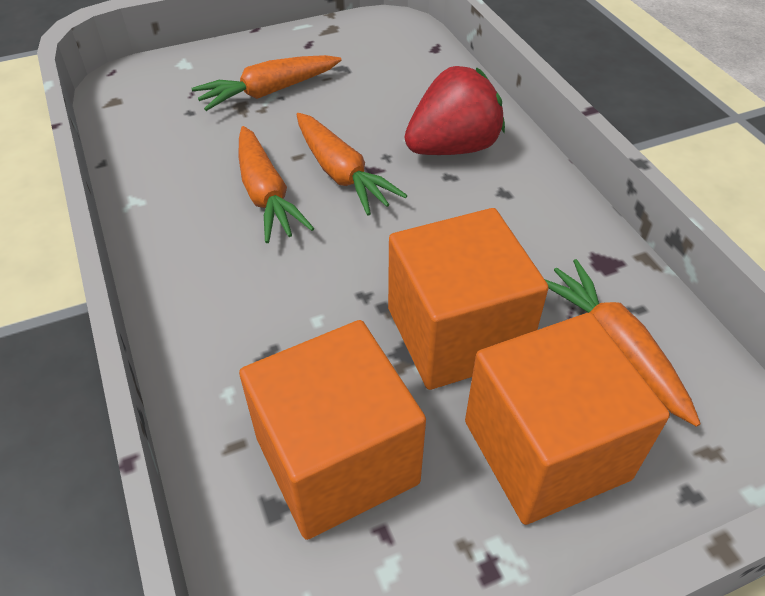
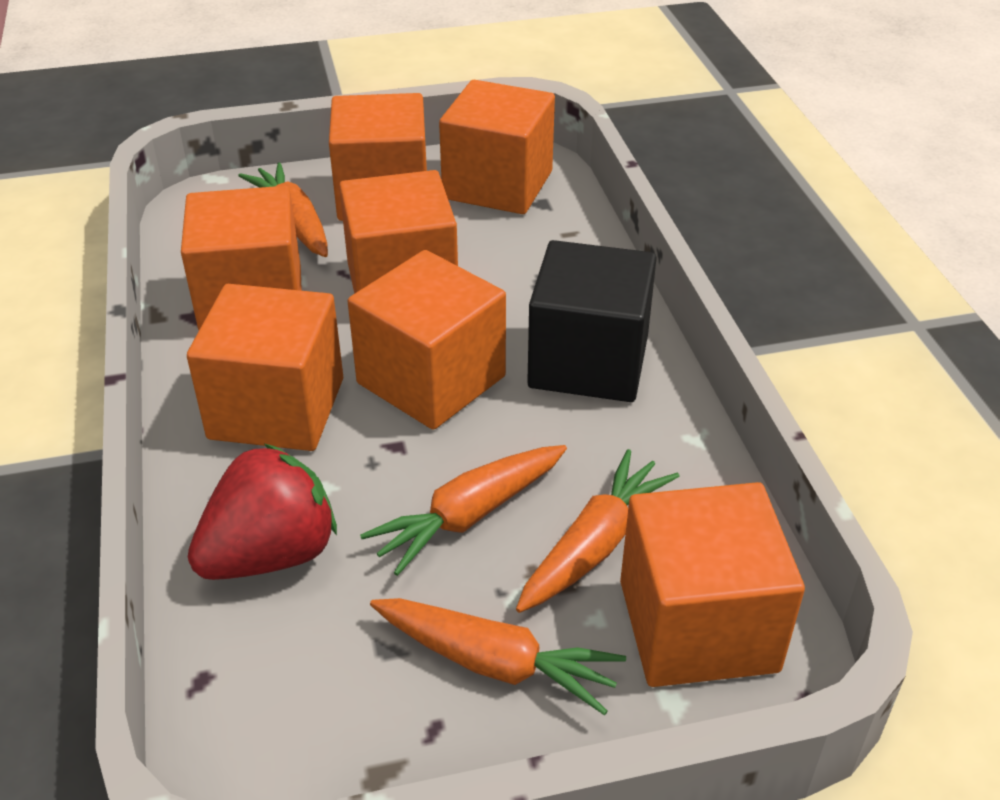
black cube: 0 -> 1
orange cube: 3 -> 7

